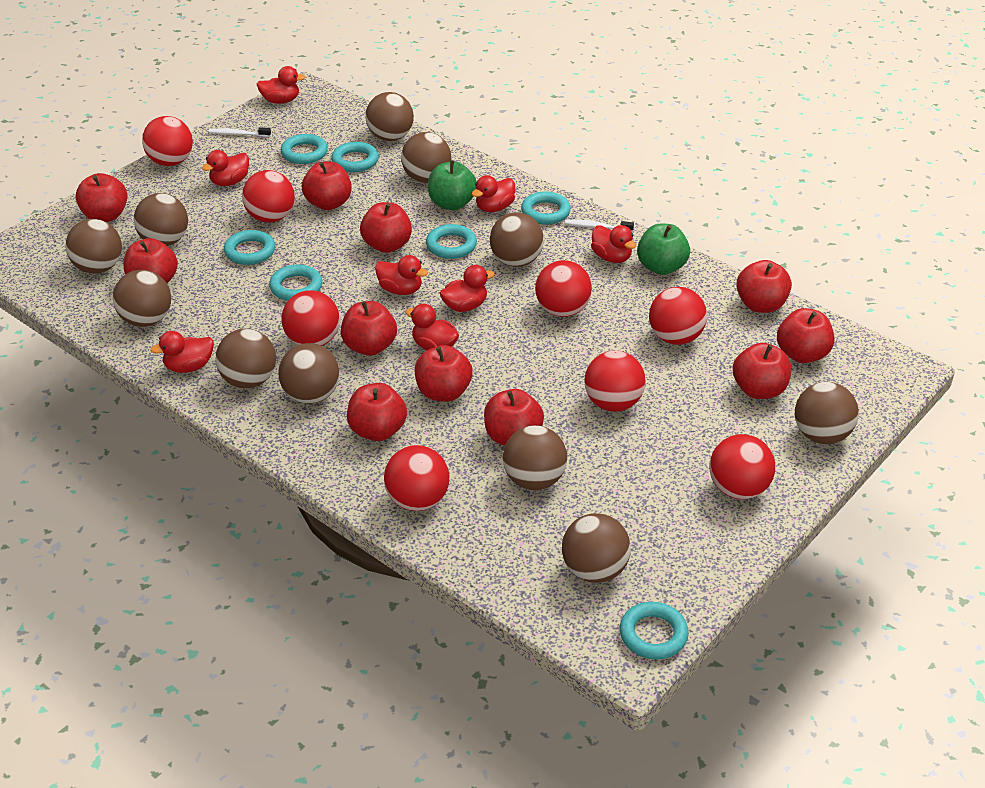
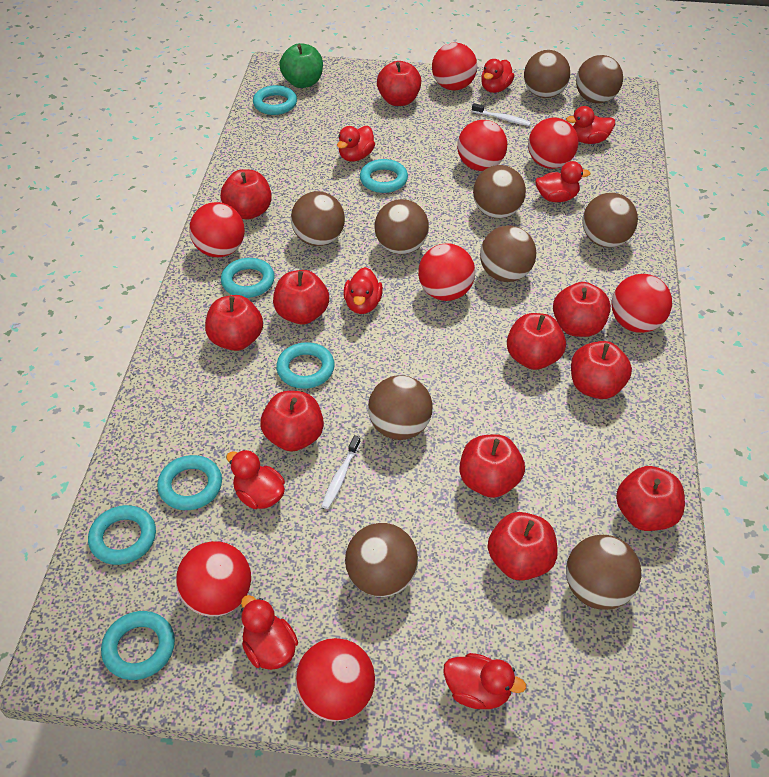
brown ball: 11 -> 10
green apple: 2 -> 1

